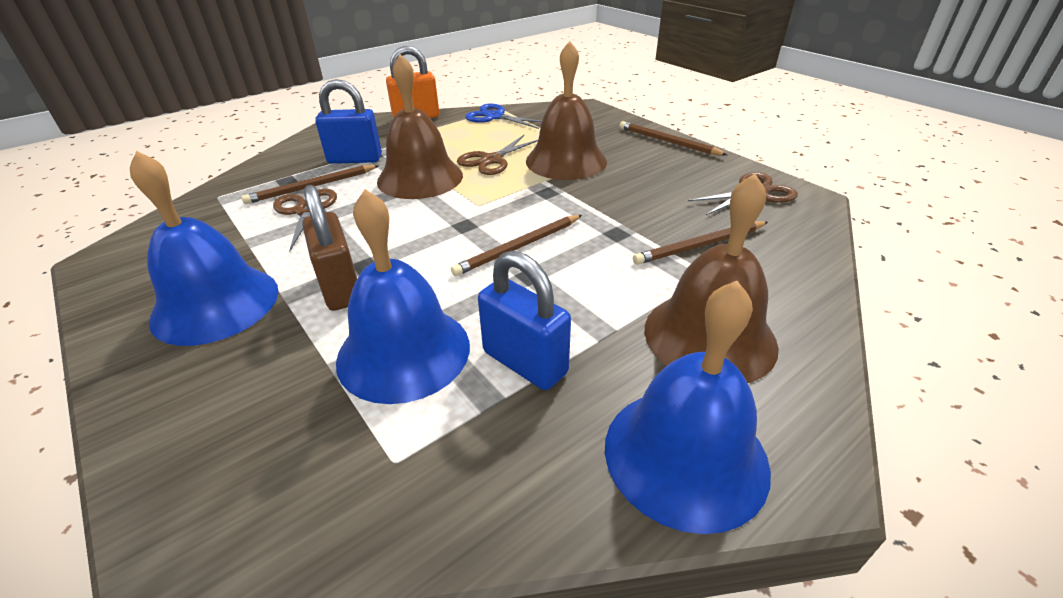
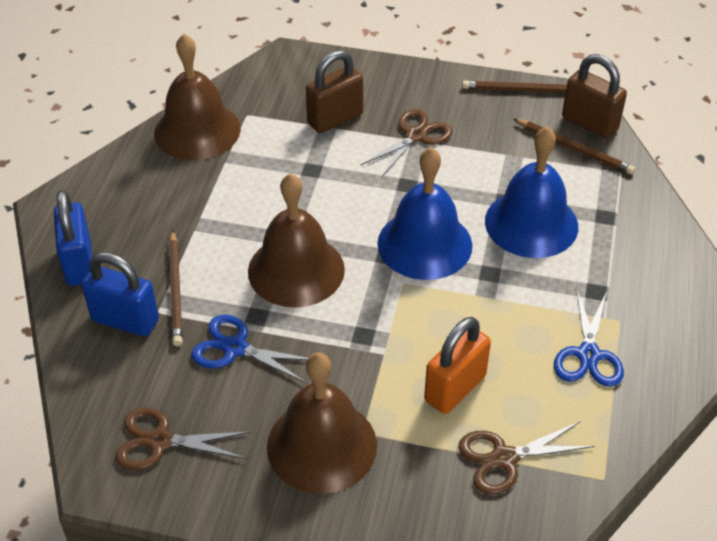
blue bell: 3 -> 2
blue scissors: 1 -> 2
brown padlock: 1 -> 2
brown pencil: 4 -> 3

